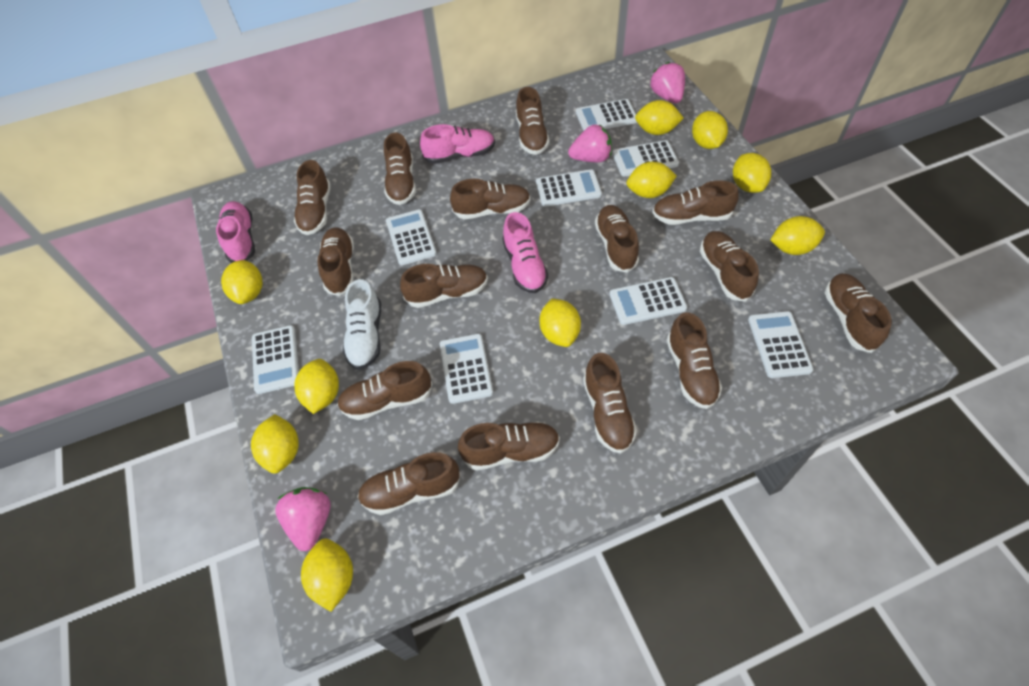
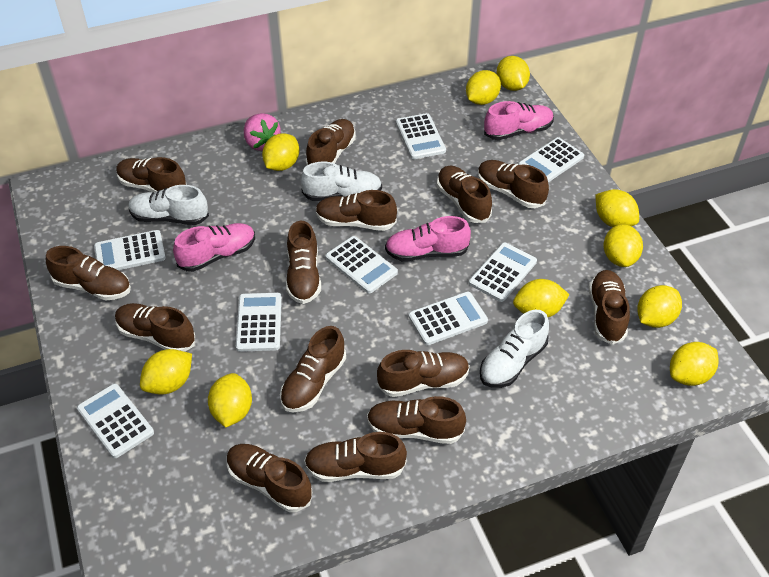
brown shoe: 15 -> 14
pink strawberry: 3 -> 1
white shoe: 1 -> 3

